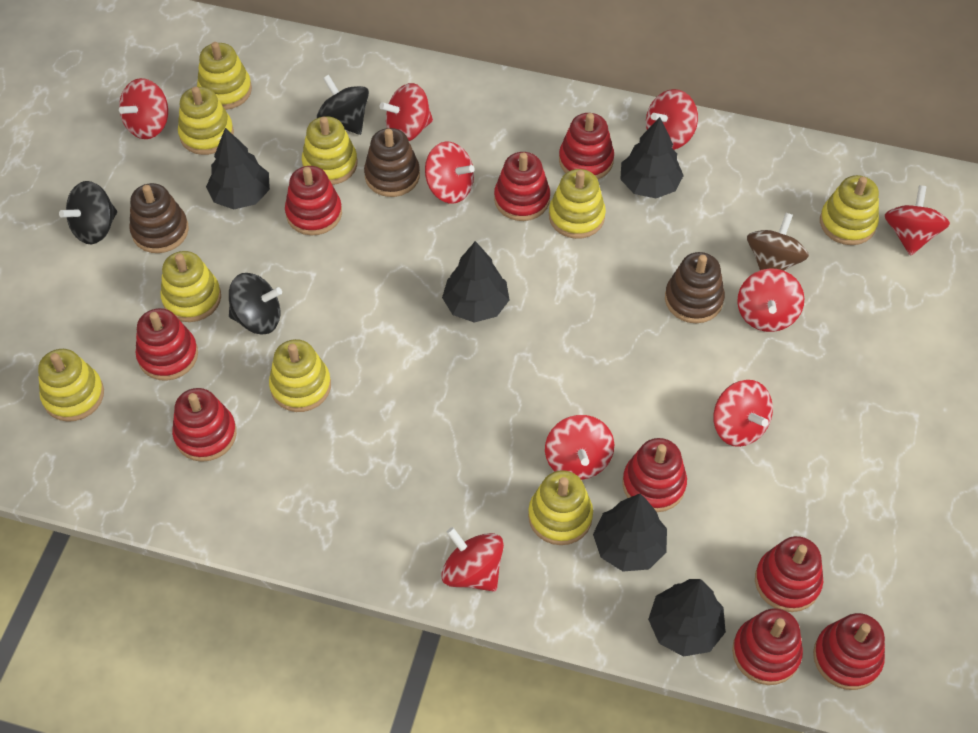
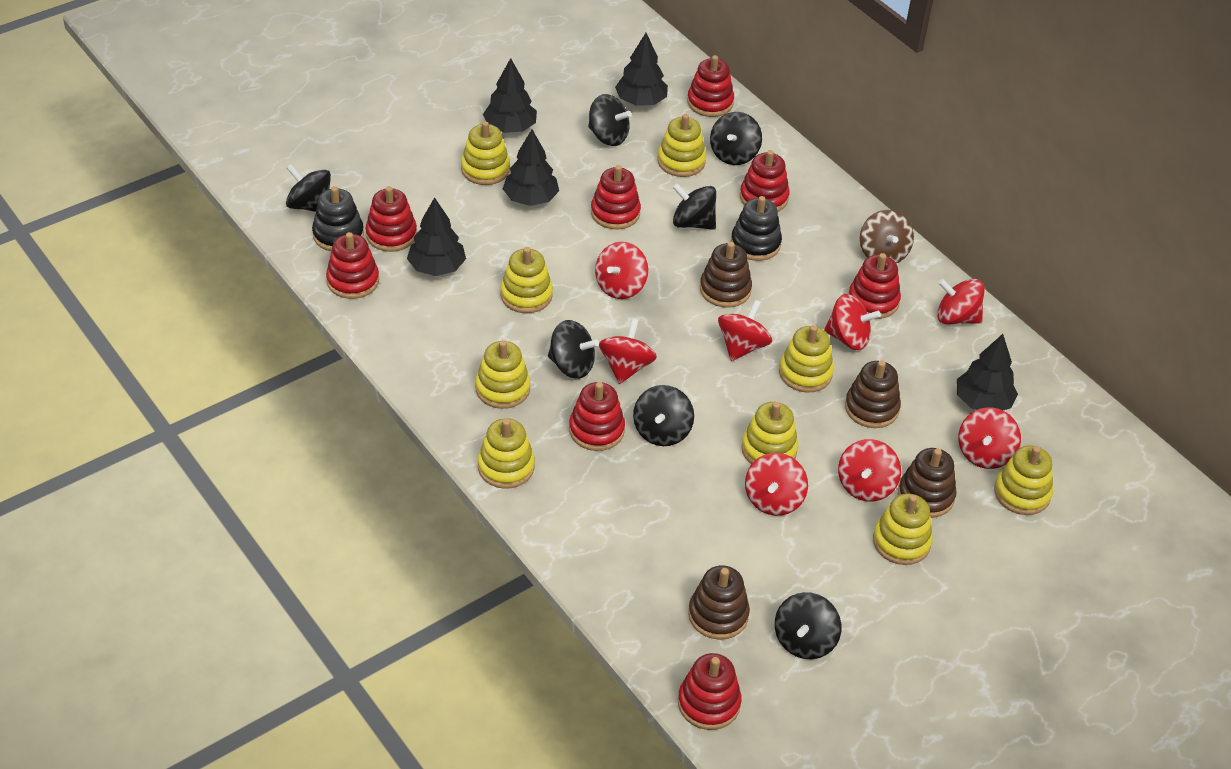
black spinning top: 3 -> 7
black stacking toy: 0 -> 2
brown stacking toy: 3 -> 4
red spinning top: 9 -> 8
red stacking toy: 9 -> 8

